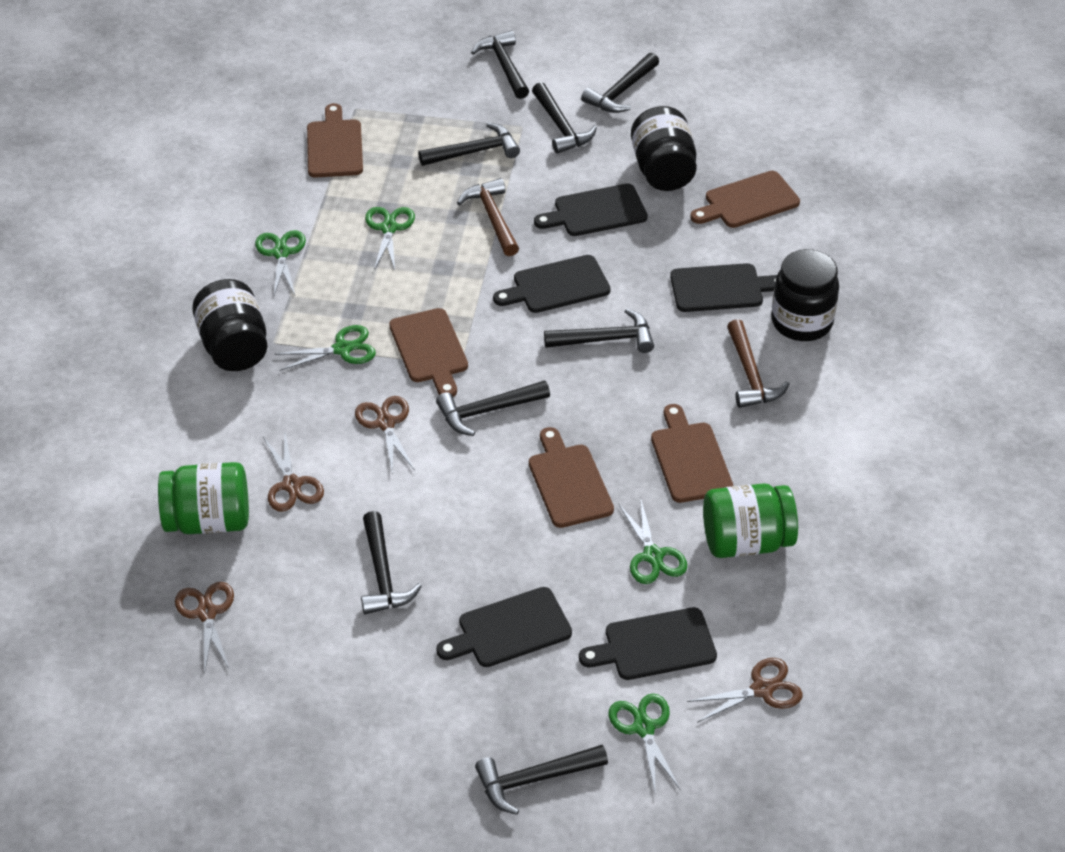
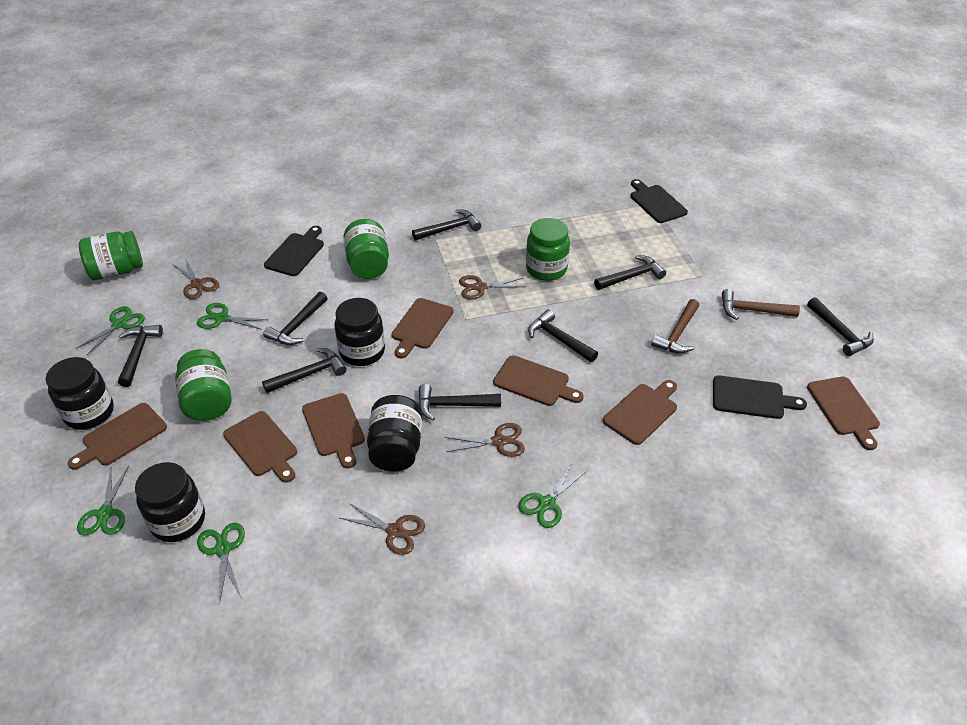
black cutting board: 5 -> 3
black jar: 3 -> 4
brown cutting board: 5 -> 7
green jar: 2 -> 4

